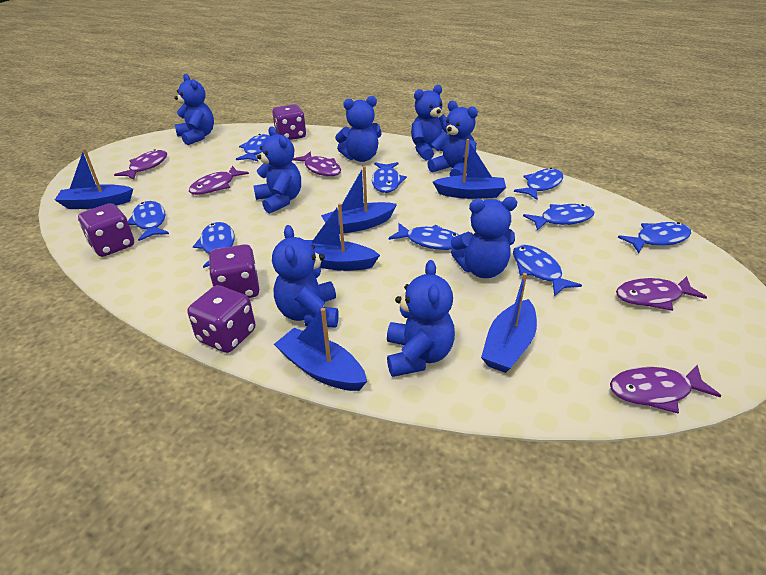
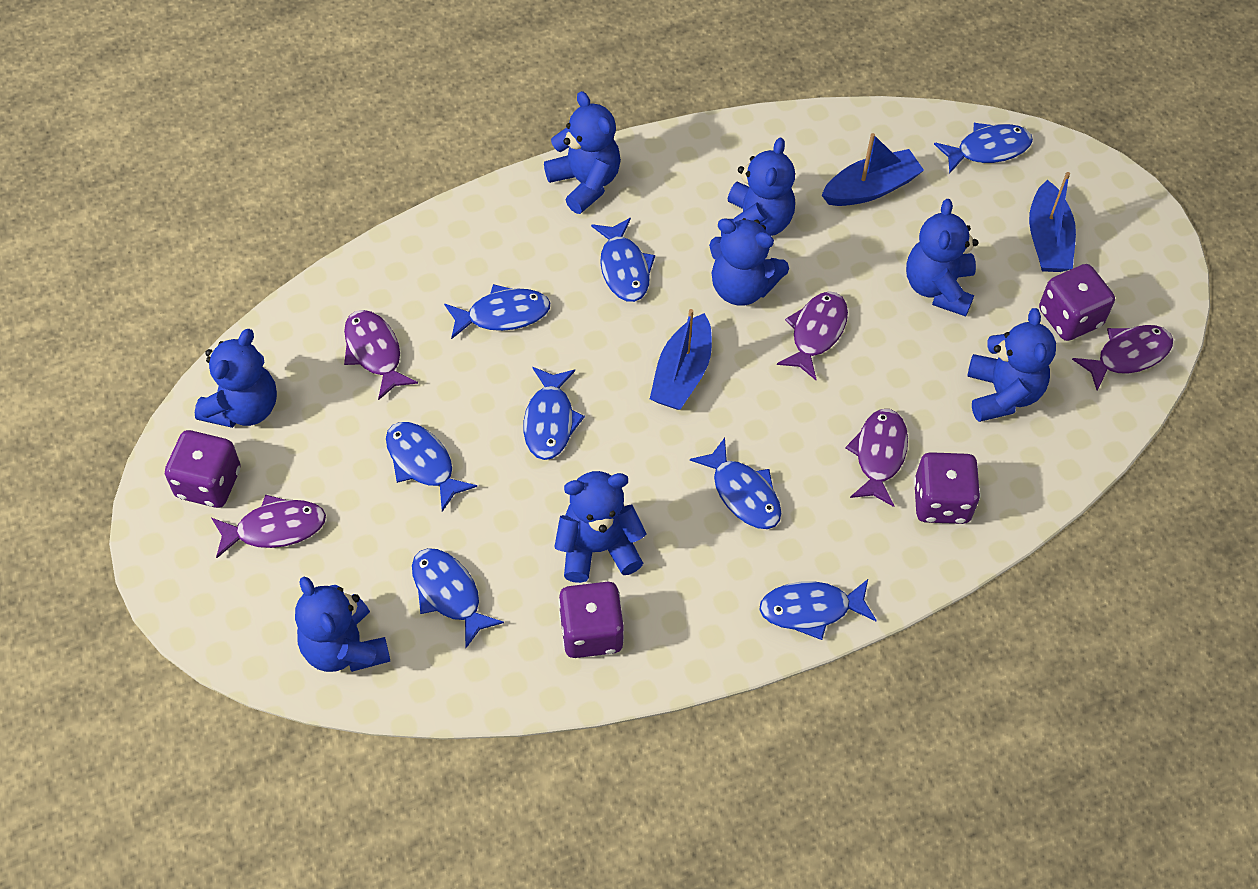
blue boat: 6 -> 3
blue fish: 9 -> 8

